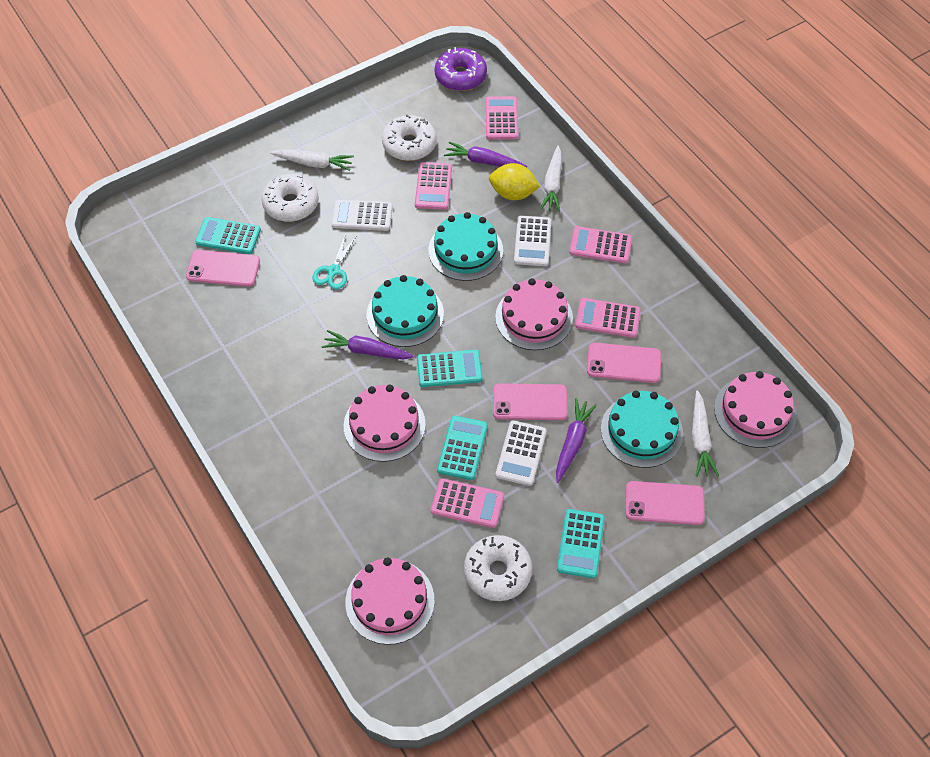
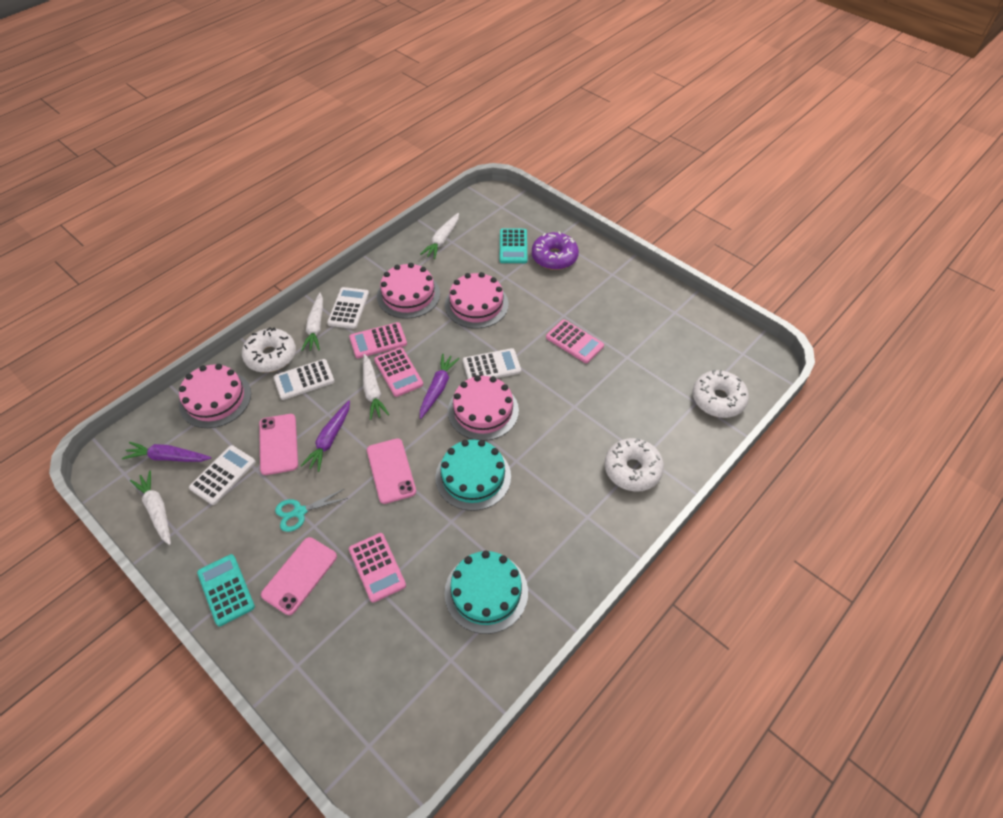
pink calculator: 5 -> 4
pink phone: 4 -> 3
turquoise cake: 3 -> 2
turquoise calculator: 4 -> 2
white calculator: 3 -> 4
white carrot: 3 -> 4
yellow lemon: 1 -> 0

